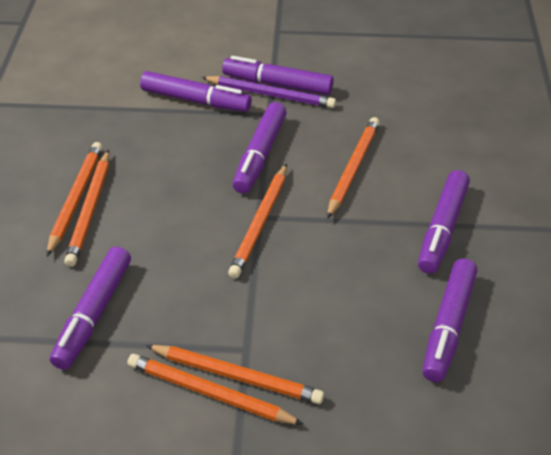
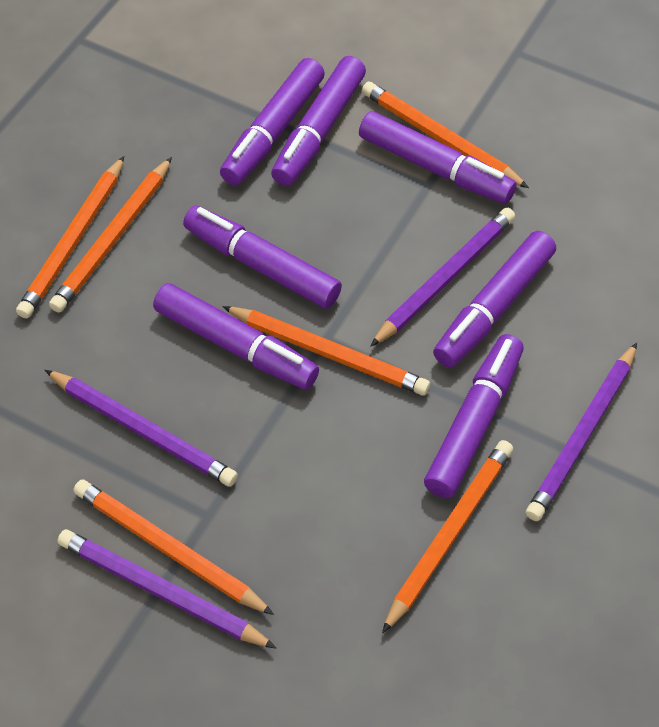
purple marker: 6 -> 7
purple pencil: 1 -> 4

